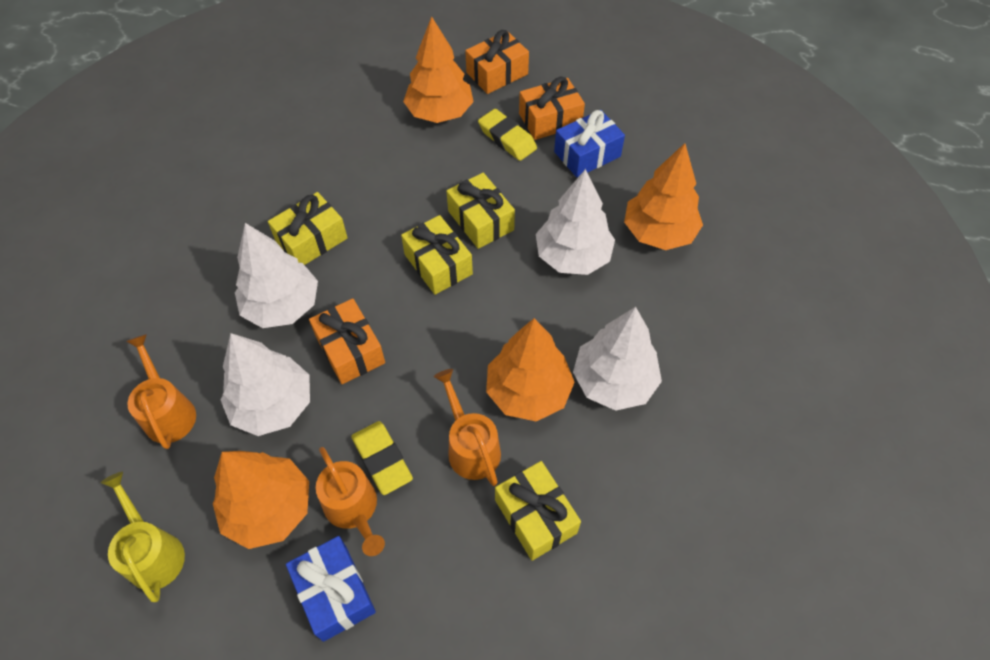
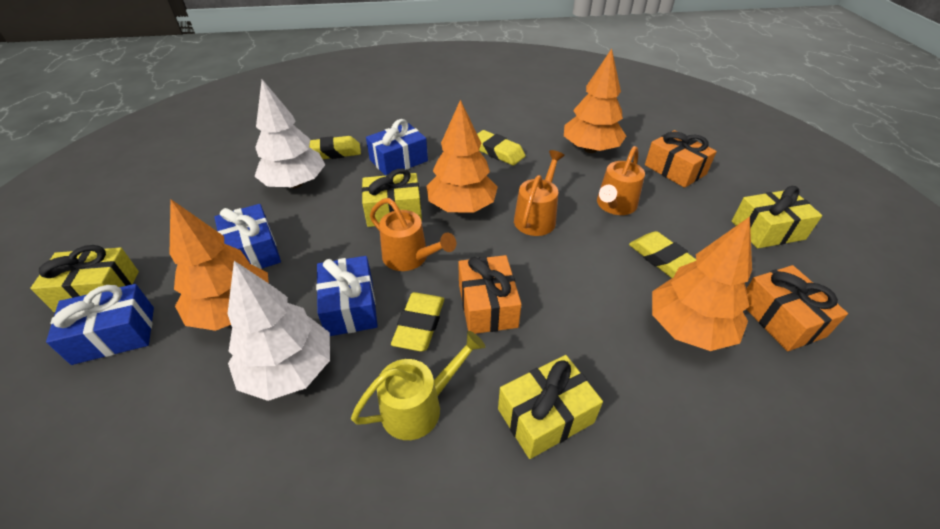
blue gift: 2 -> 4
white tree: 4 -> 2
yellow eraser: 2 -> 4

